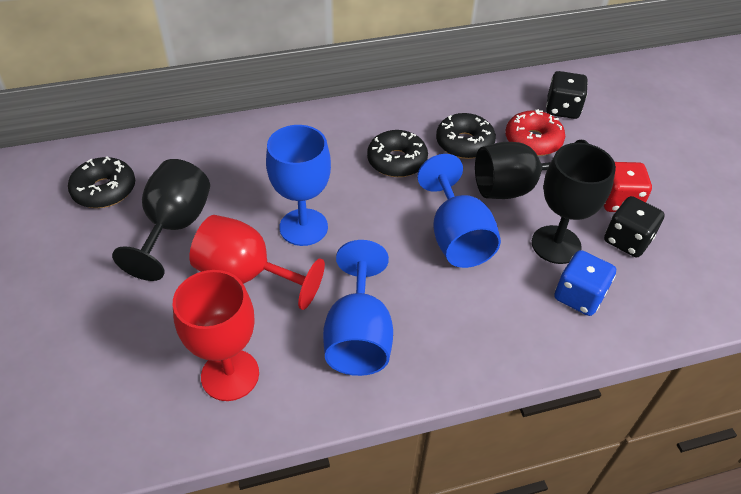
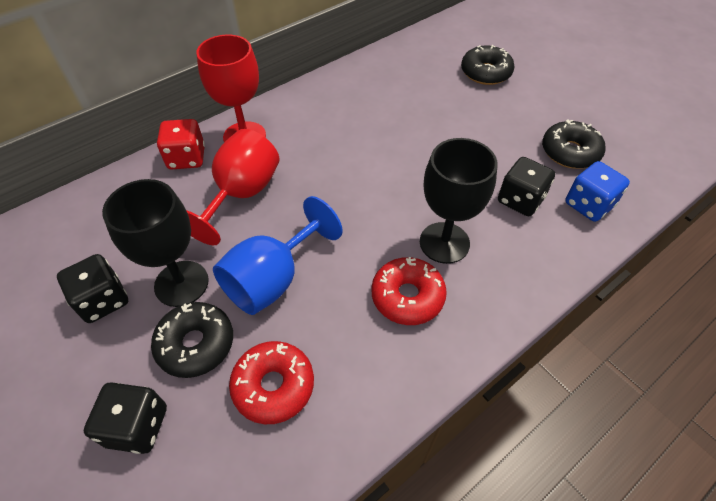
black dice: 2 -> 3
black goblet: 3 -> 2
blue goblet: 3 -> 1
red donut: 1 -> 2

